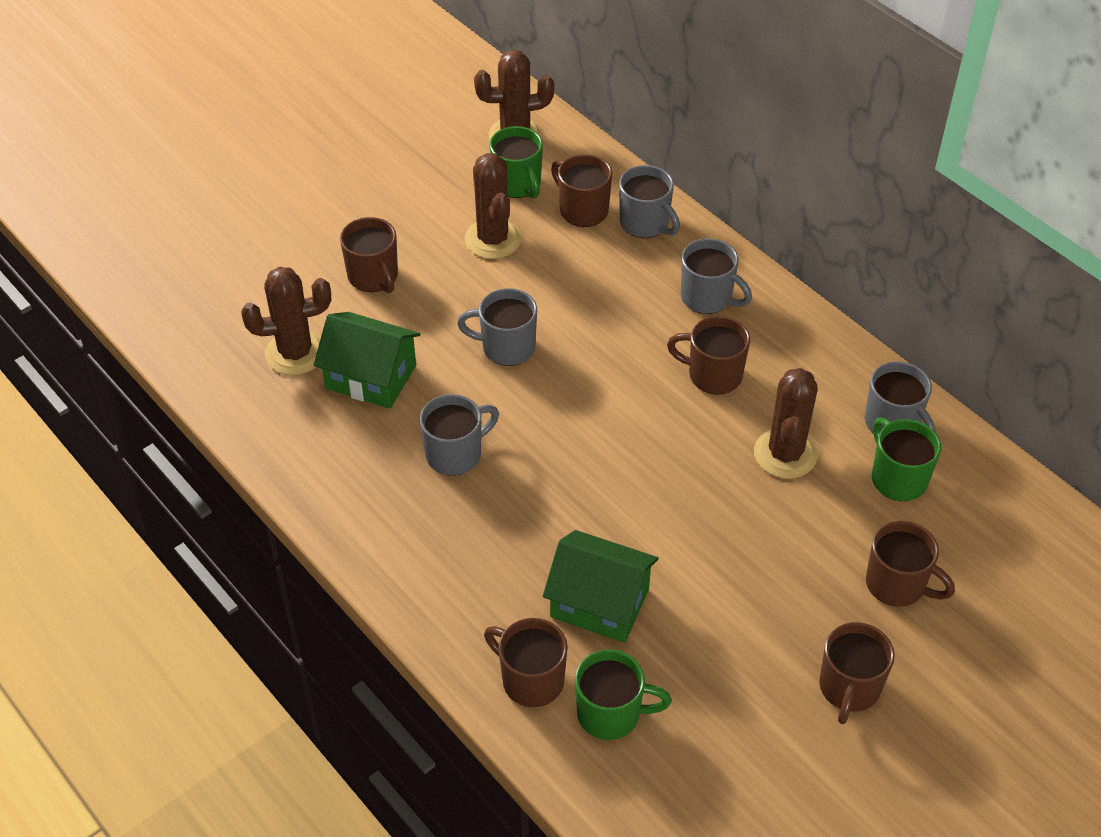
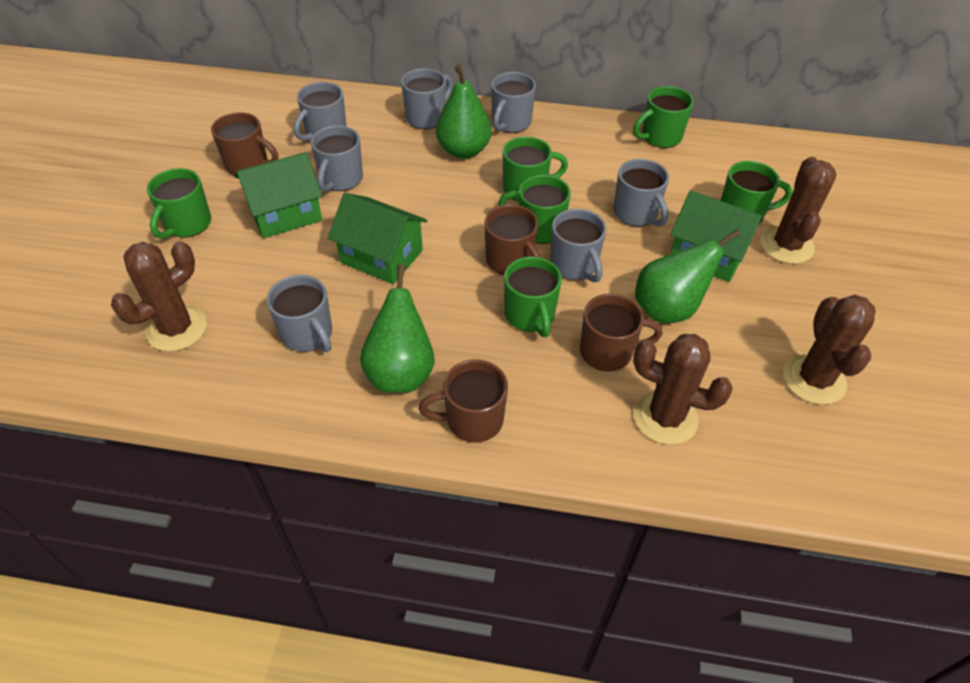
brown mug: 6 -> 4
green house: 2 -> 3
green mug: 3 -> 6
green pear: 0 -> 3
grey mug: 5 -> 7

